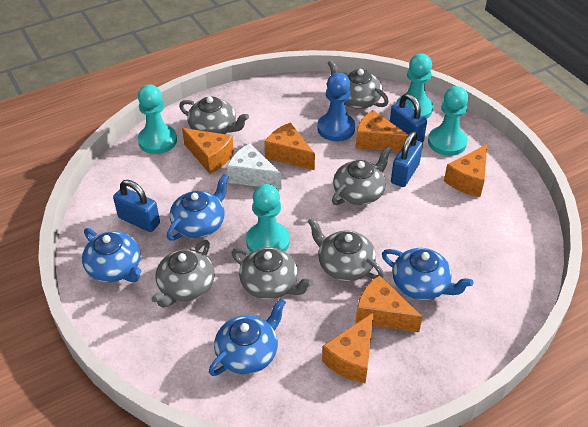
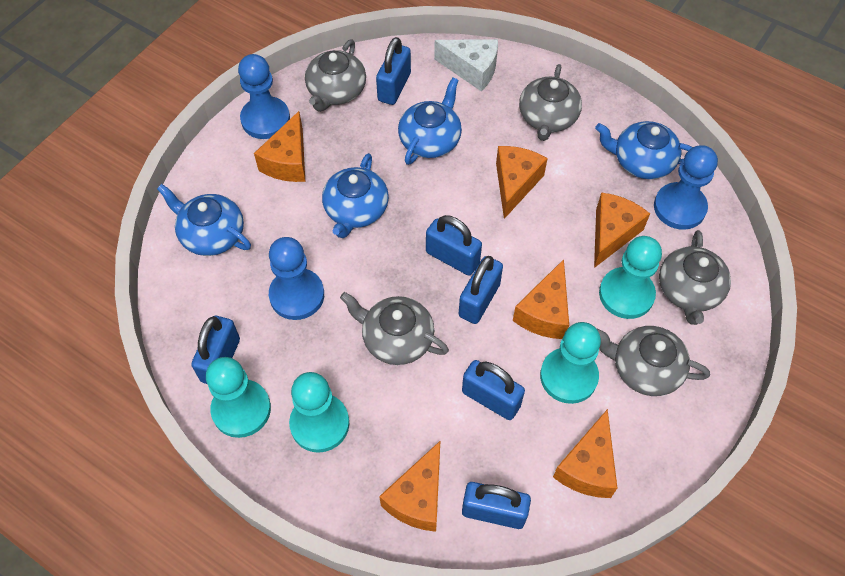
blue padlock: 3 -> 6
blue pawn: 1 -> 3
grey teapot: 6 -> 5

